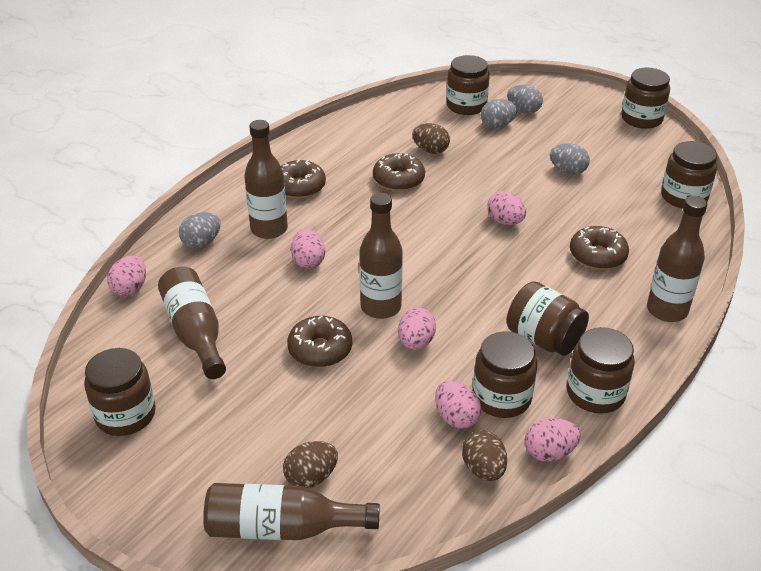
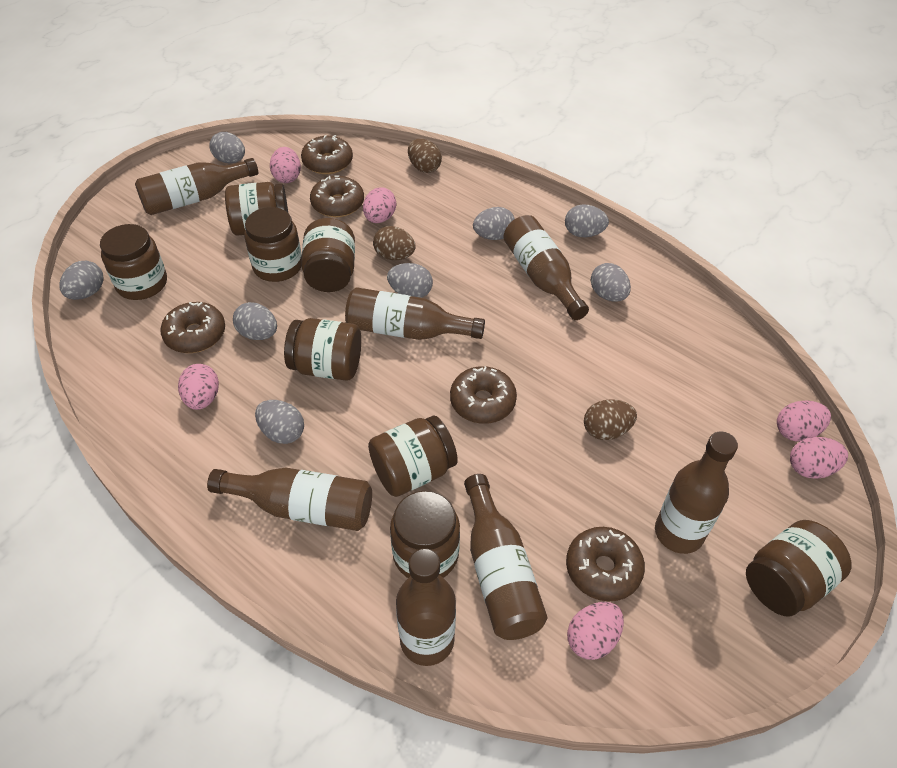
brown bottle: 5 -> 7
brown donut: 4 -> 5
brown jar: 7 -> 8
grey egg: 4 -> 8

